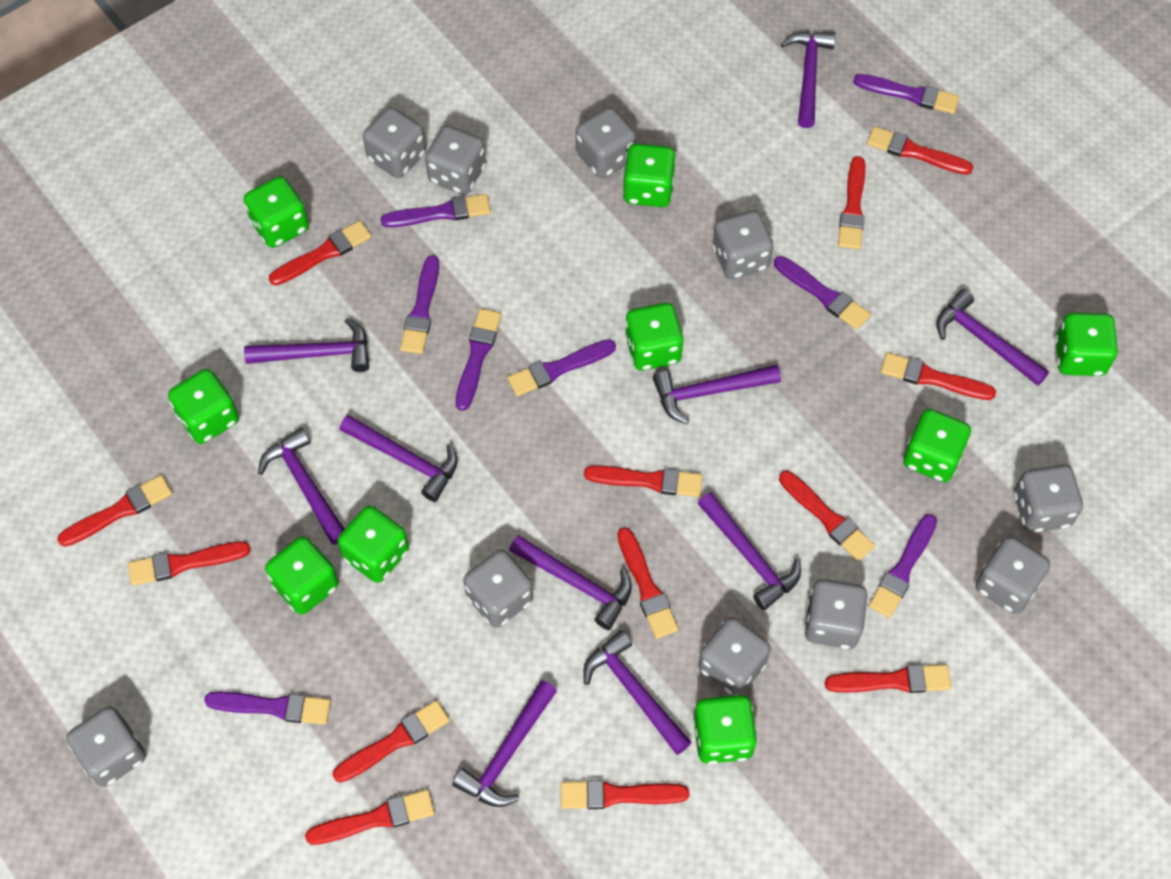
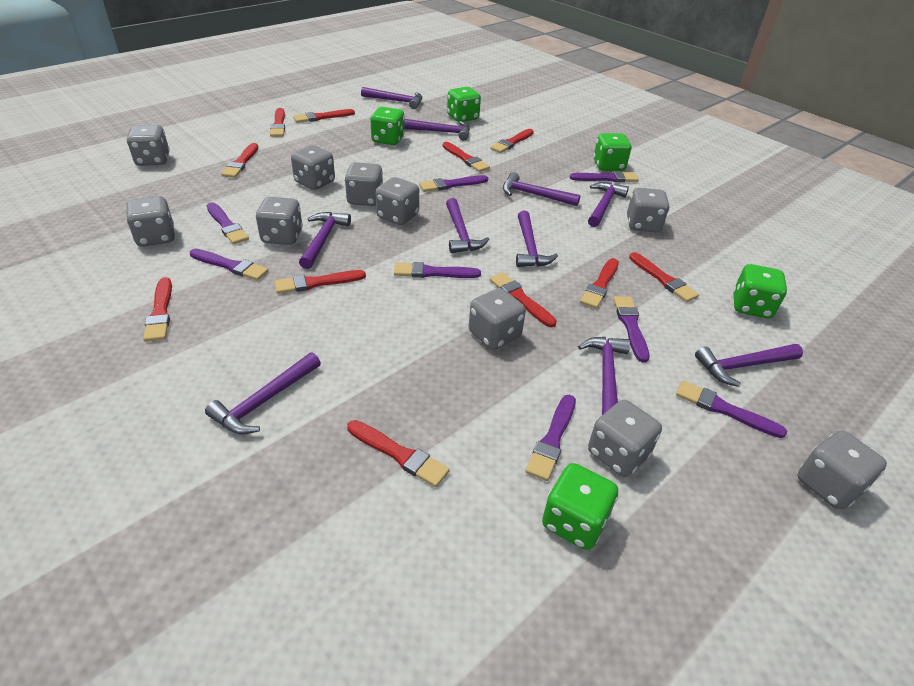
green dice: 9 -> 5
red brush: 13 -> 11

